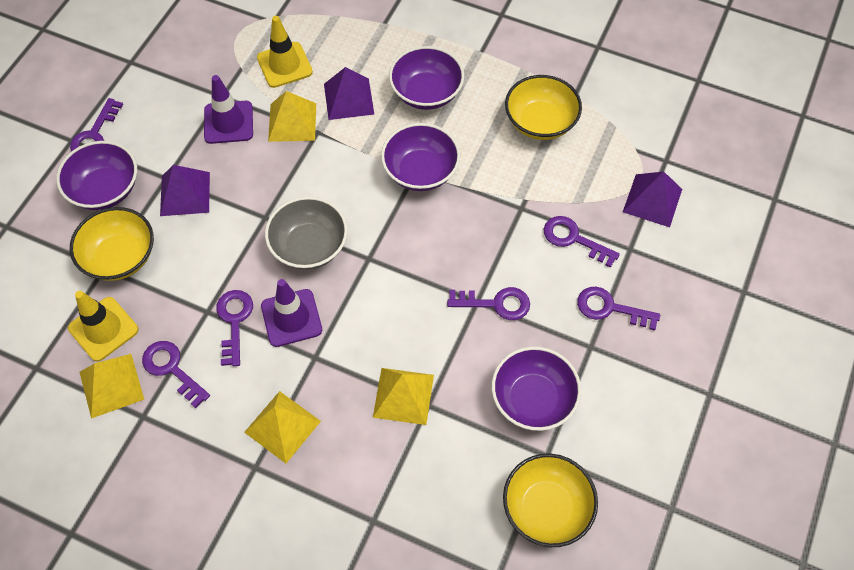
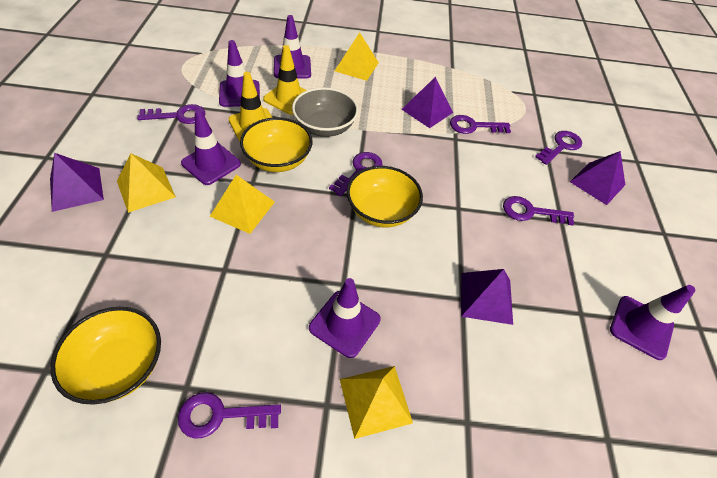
purple bowl: 4 -> 0
purple pyramid: 3 -> 4
purple traffic cone: 2 -> 5

